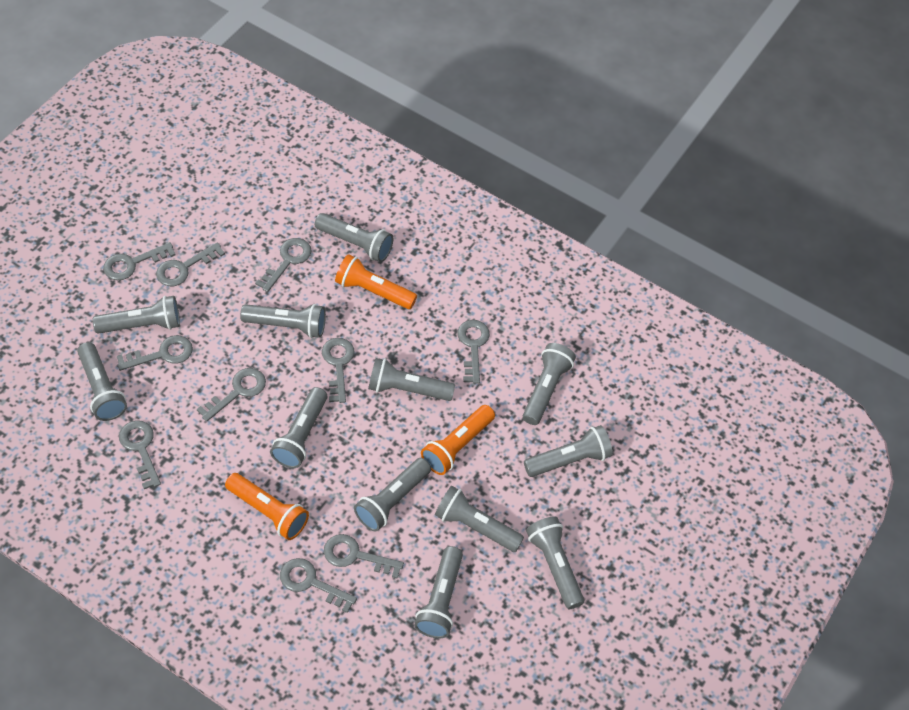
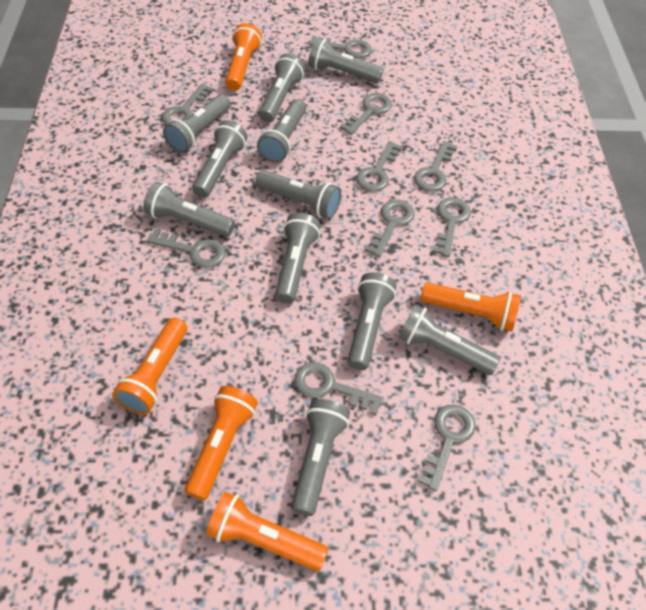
grey flashlight: 12 -> 11
orange flashlight: 3 -> 5

